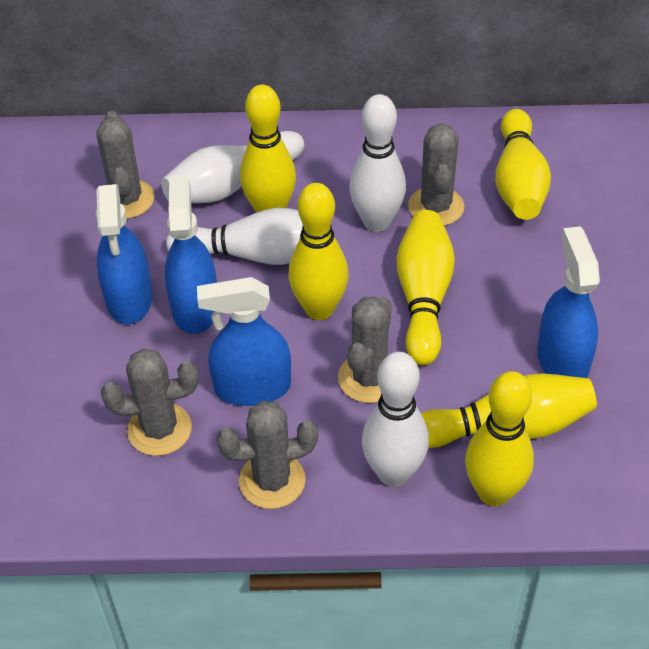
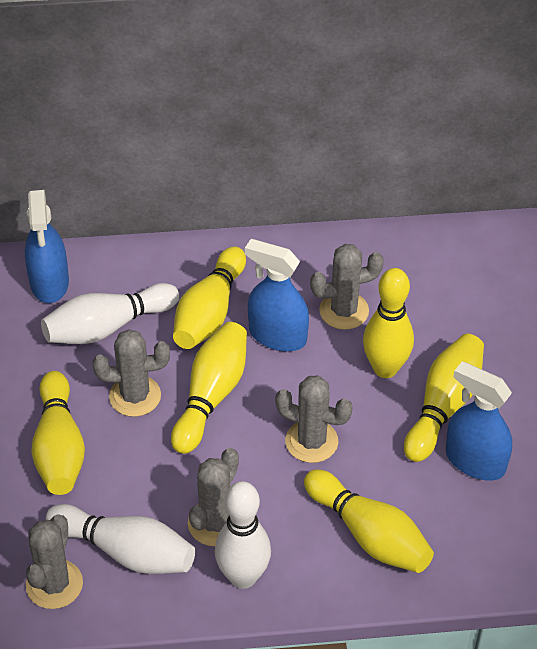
blue spray bottle: 4 -> 3
white bowling pin: 4 -> 3

